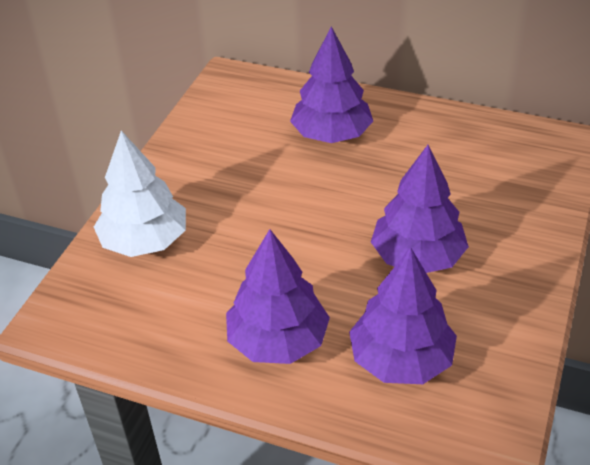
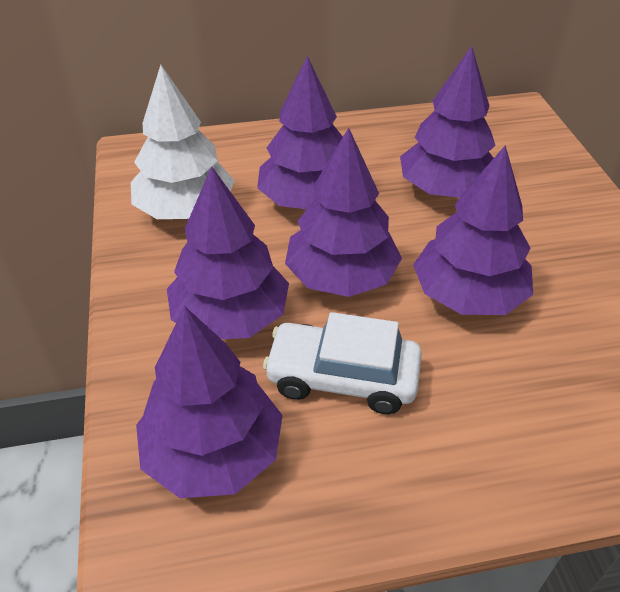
purple tree: 4 -> 6
white car: 0 -> 1

